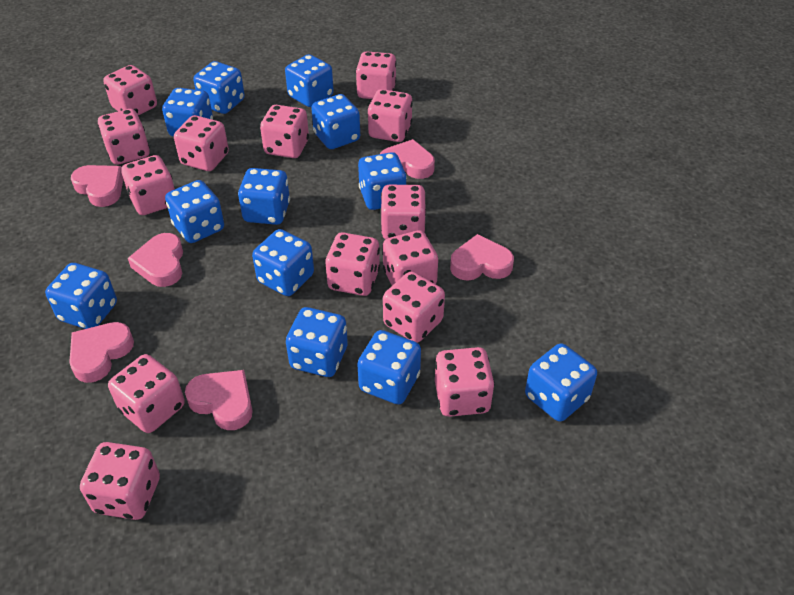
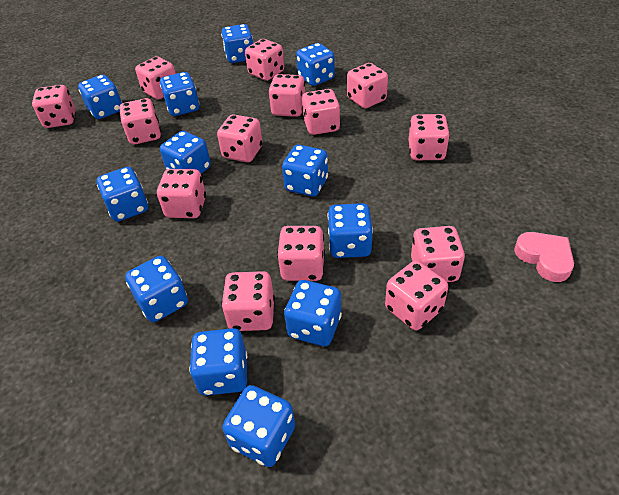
pink heart: 6 -> 1

